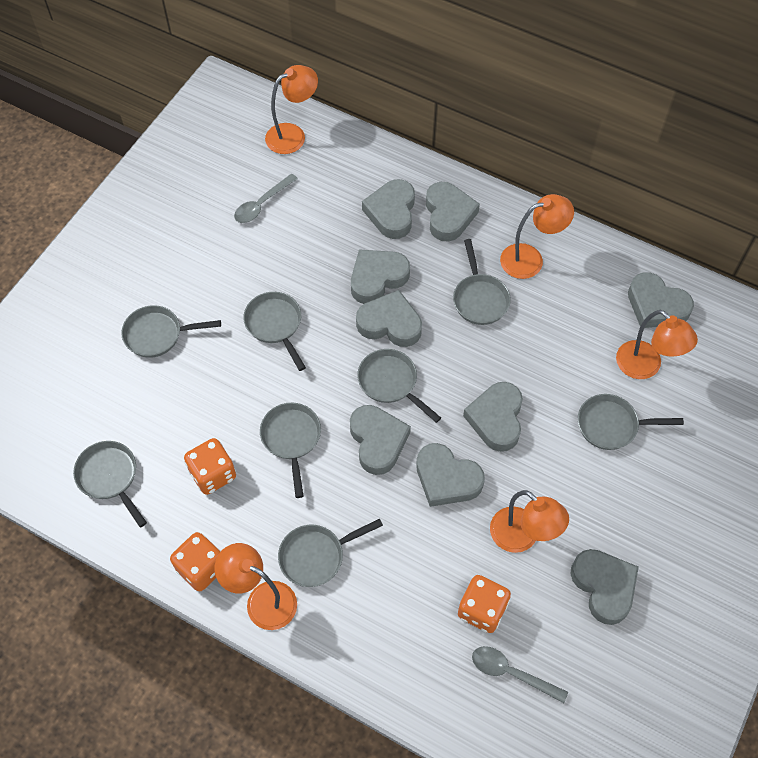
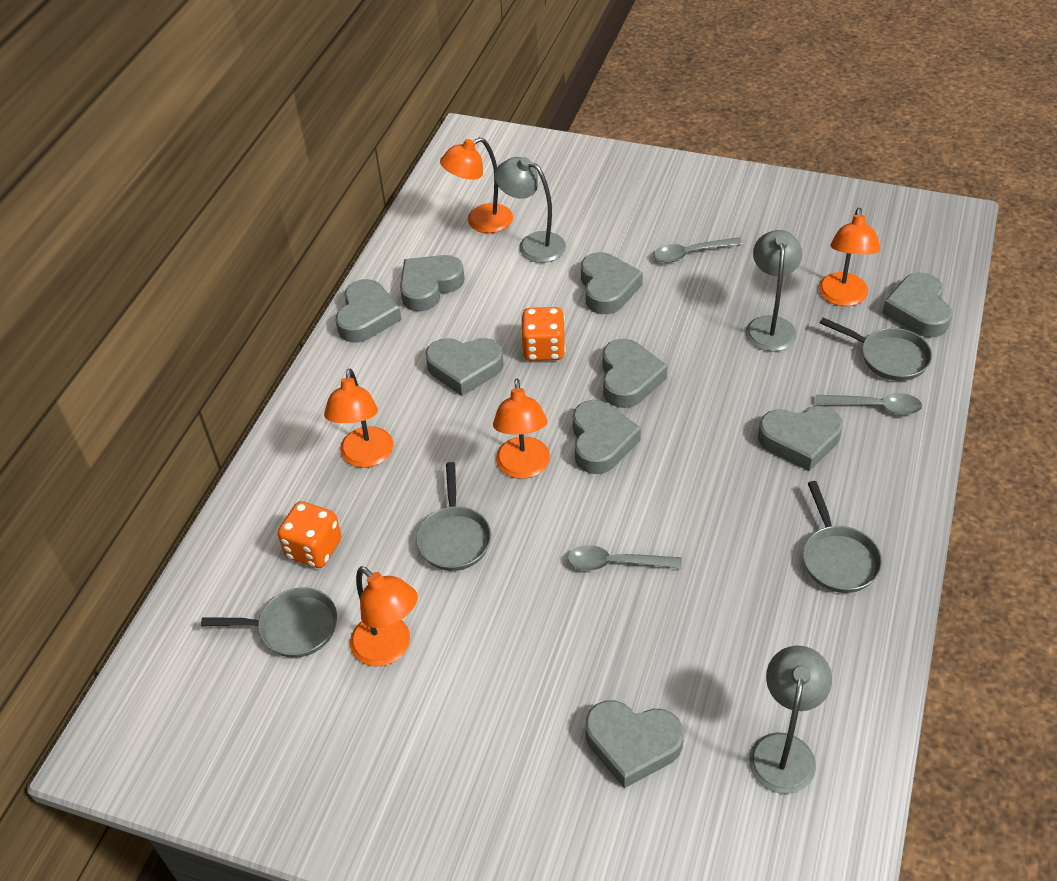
grey lamp: 0 -> 3
grey pan: 8 -> 4
grey spoon: 2 -> 3
orange dice: 3 -> 2

